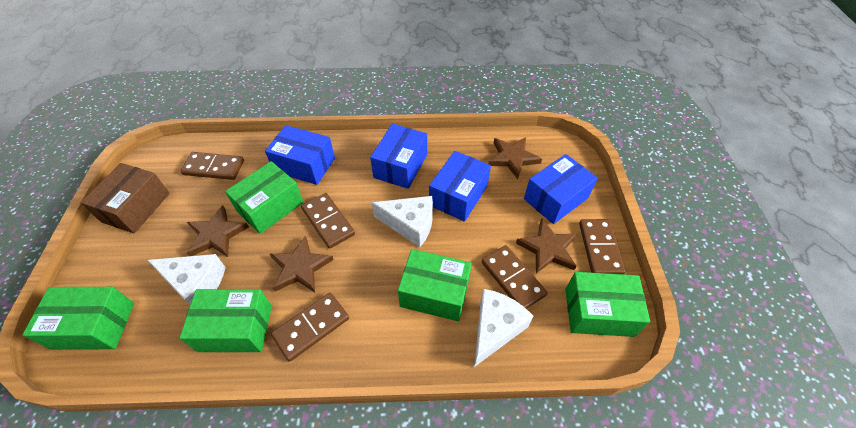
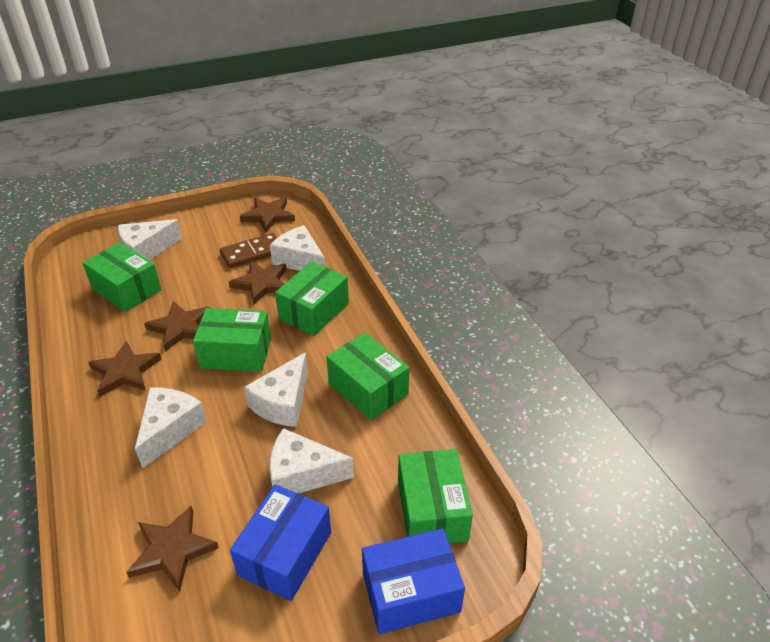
blue box: 4 -> 2
brown box: 1 -> 0
brown domino: 5 -> 1
brown star: 4 -> 5
white cheese: 3 -> 5

